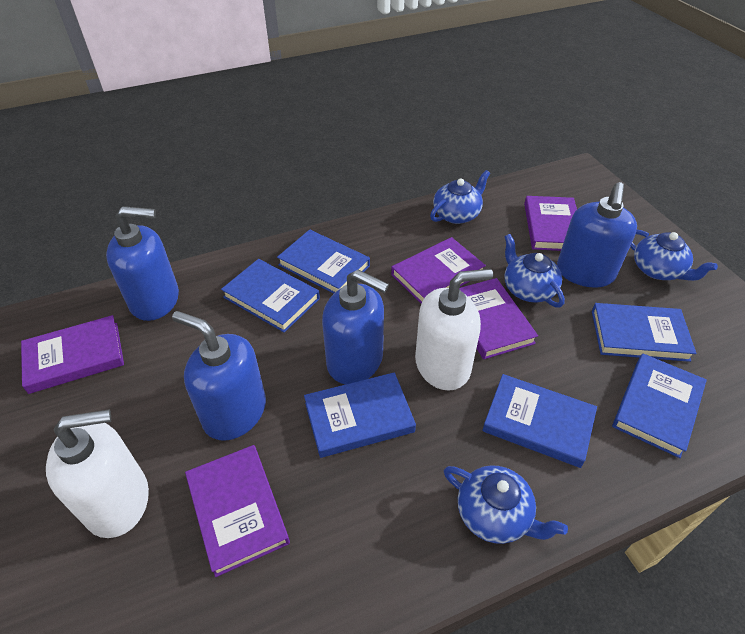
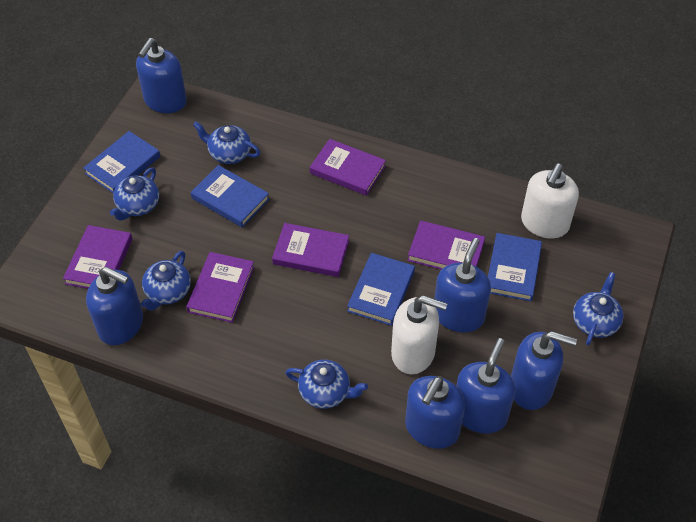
blue book: 6 -> 4
blue soap dispenser: 4 -> 6
blue teapot: 4 -> 5

